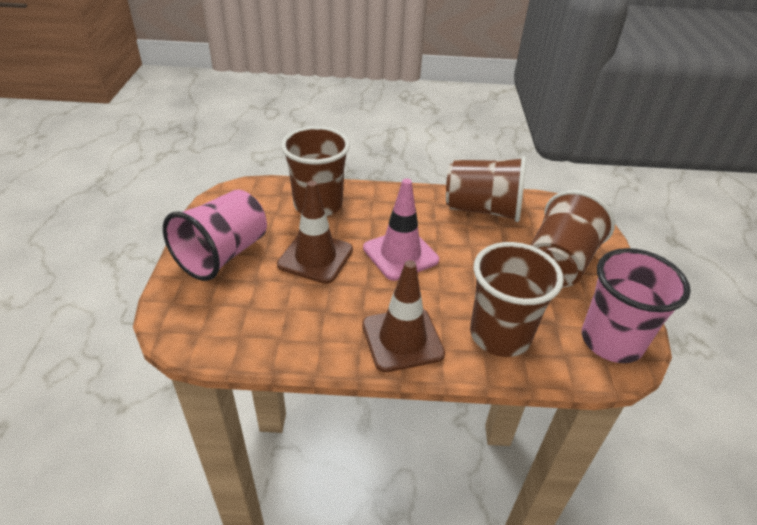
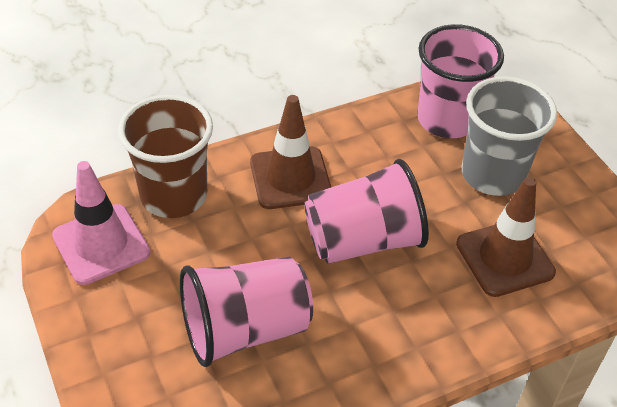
brown cup: 4 -> 1
grey cup: 0 -> 1
pink cup: 2 -> 3

